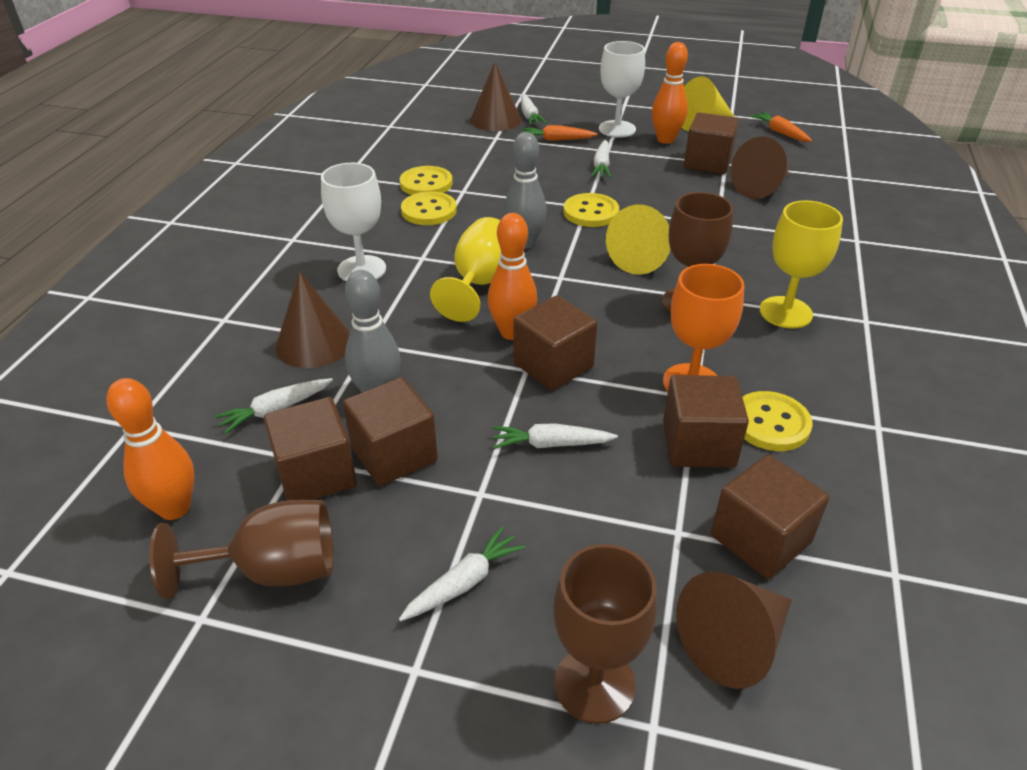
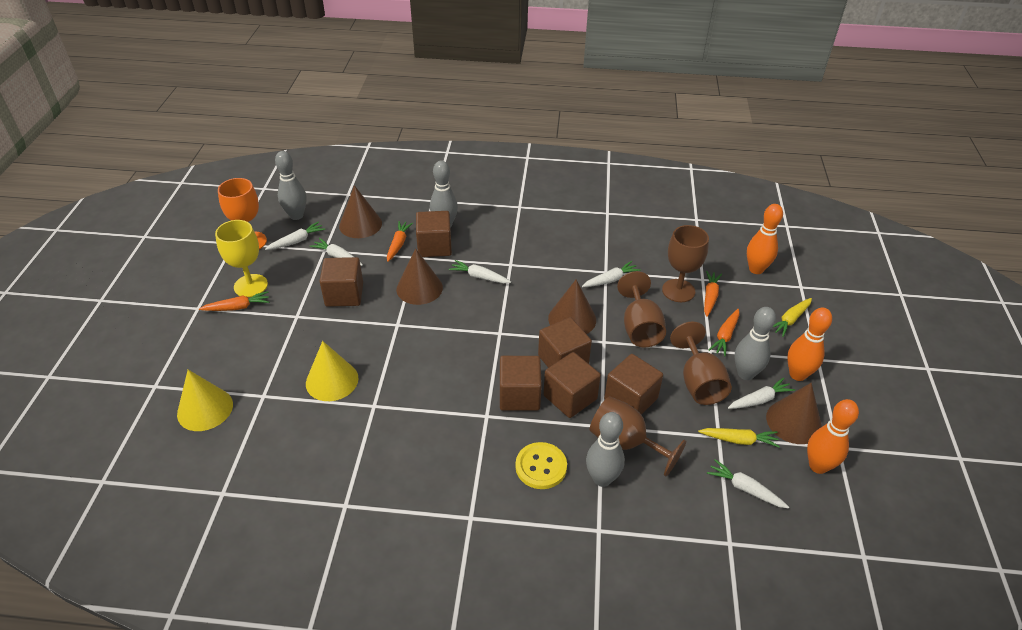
brown goblet: 3 -> 4
grey bowling pin: 2 -> 4
orange carrot: 2 -> 4
white carrot: 5 -> 6
white goblet: 2 -> 0
yellow button: 4 -> 1
yellow carrot: 0 -> 2
yellow goblet: 2 -> 1

